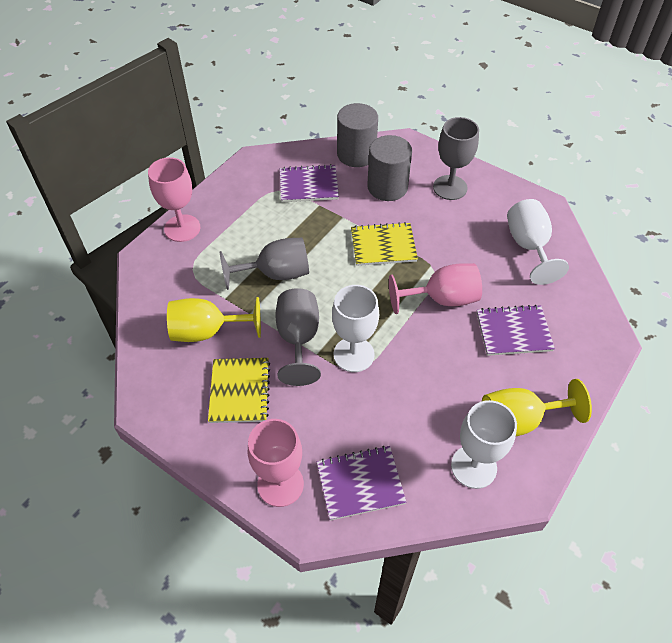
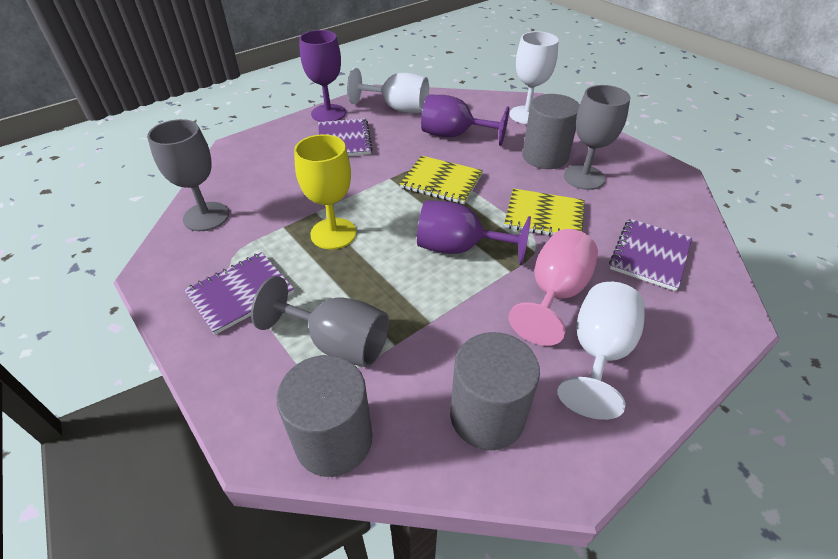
grey cylinder: 2 -> 3
pink goblet: 3 -> 1
purple goblet: 0 -> 3
yellow goblet: 2 -> 1

